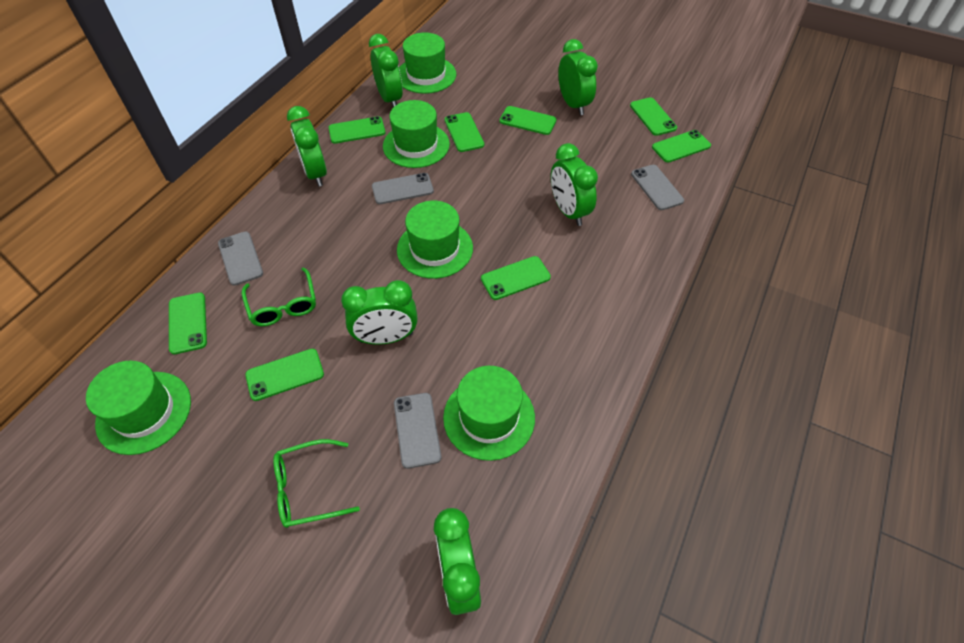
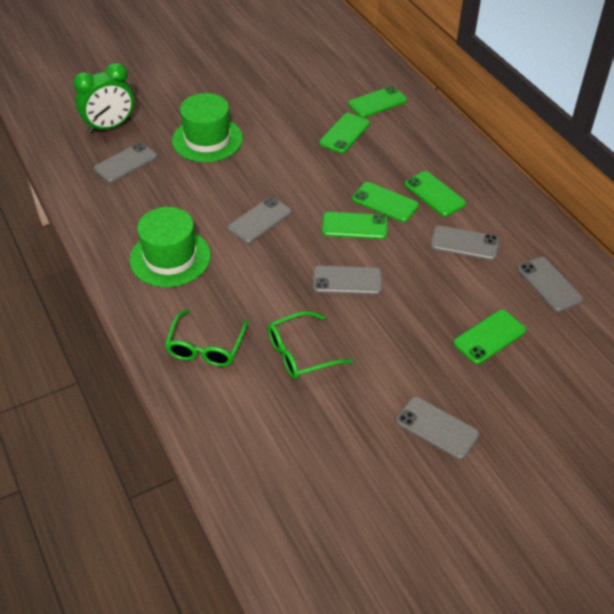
green clock: 6 -> 1
green hat: 5 -> 2
green phone: 8 -> 6
grey phone: 4 -> 6

